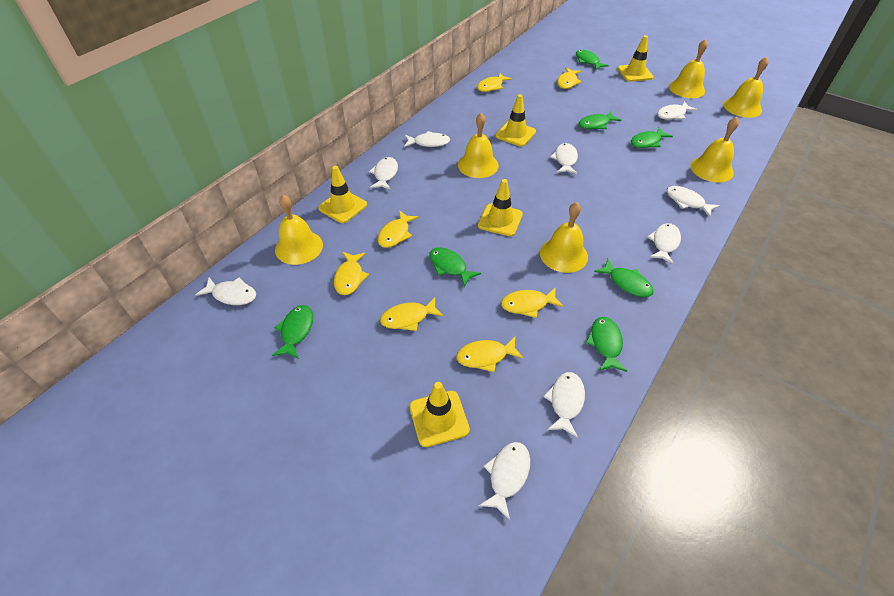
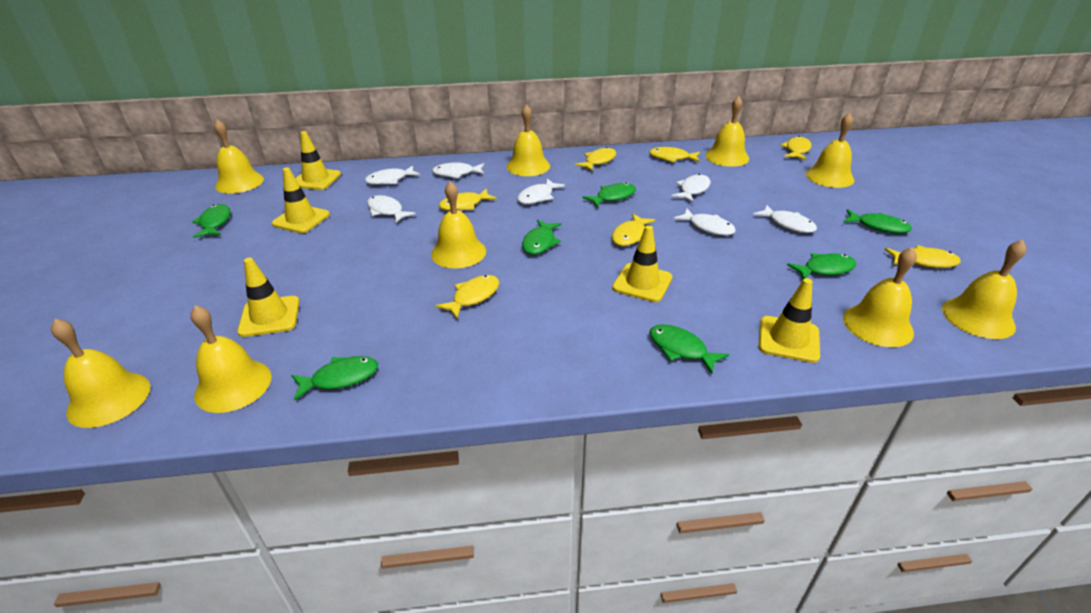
white fish: 9 -> 7
yellow bell: 6 -> 9

